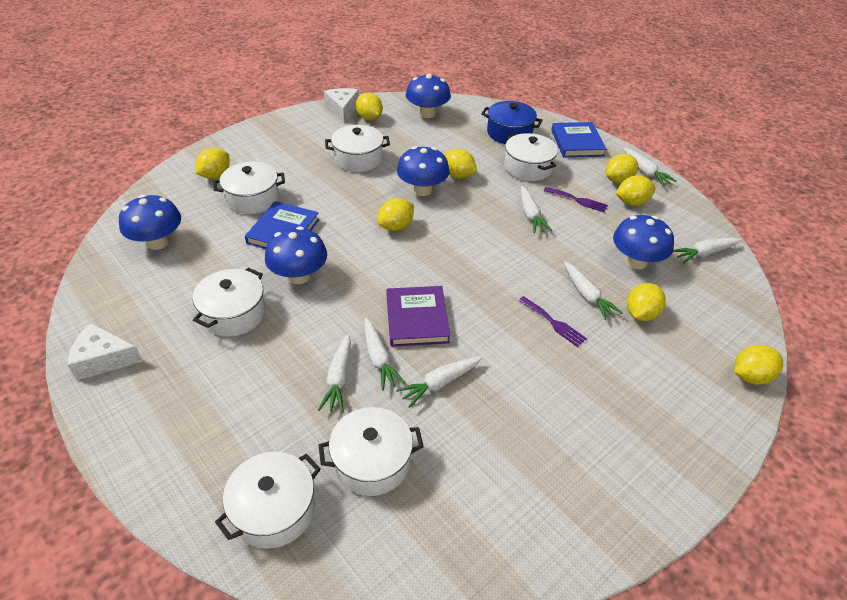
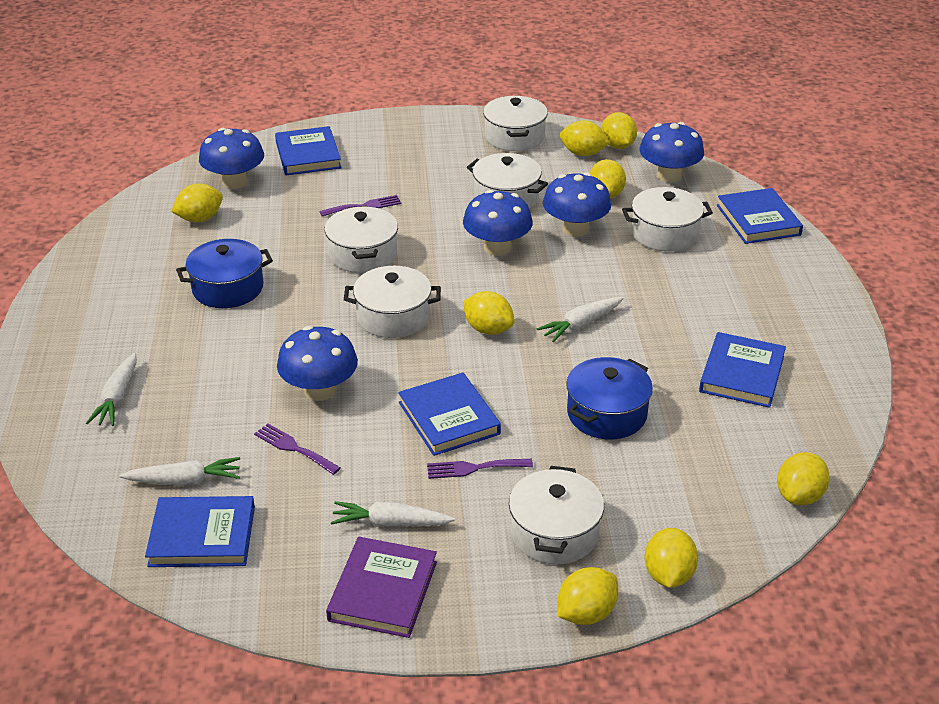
blue book: 2 -> 5
blue pot: 1 -> 2
purple fork: 2 -> 3
white carrot: 7 -> 4
white cheese: 2 -> 0

